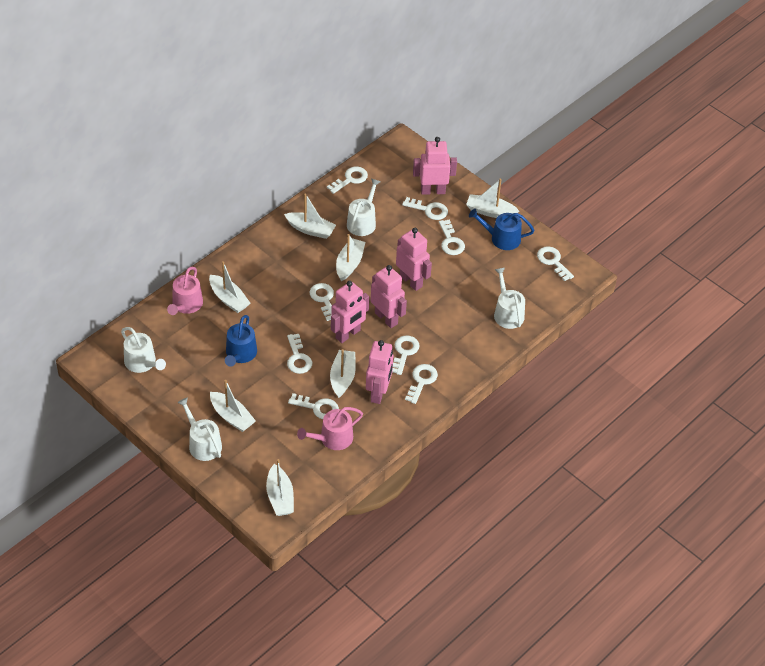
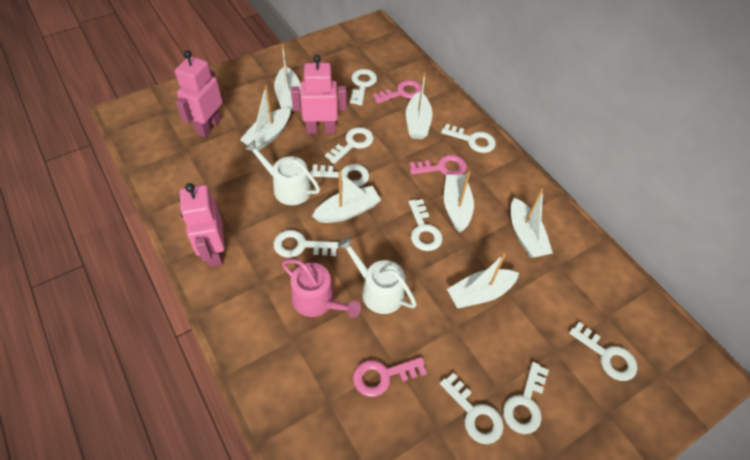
blue watering can: 2 -> 0
pink key: 0 -> 3
pink robot: 5 -> 3
pink watering can: 2 -> 1
white watering can: 4 -> 2

